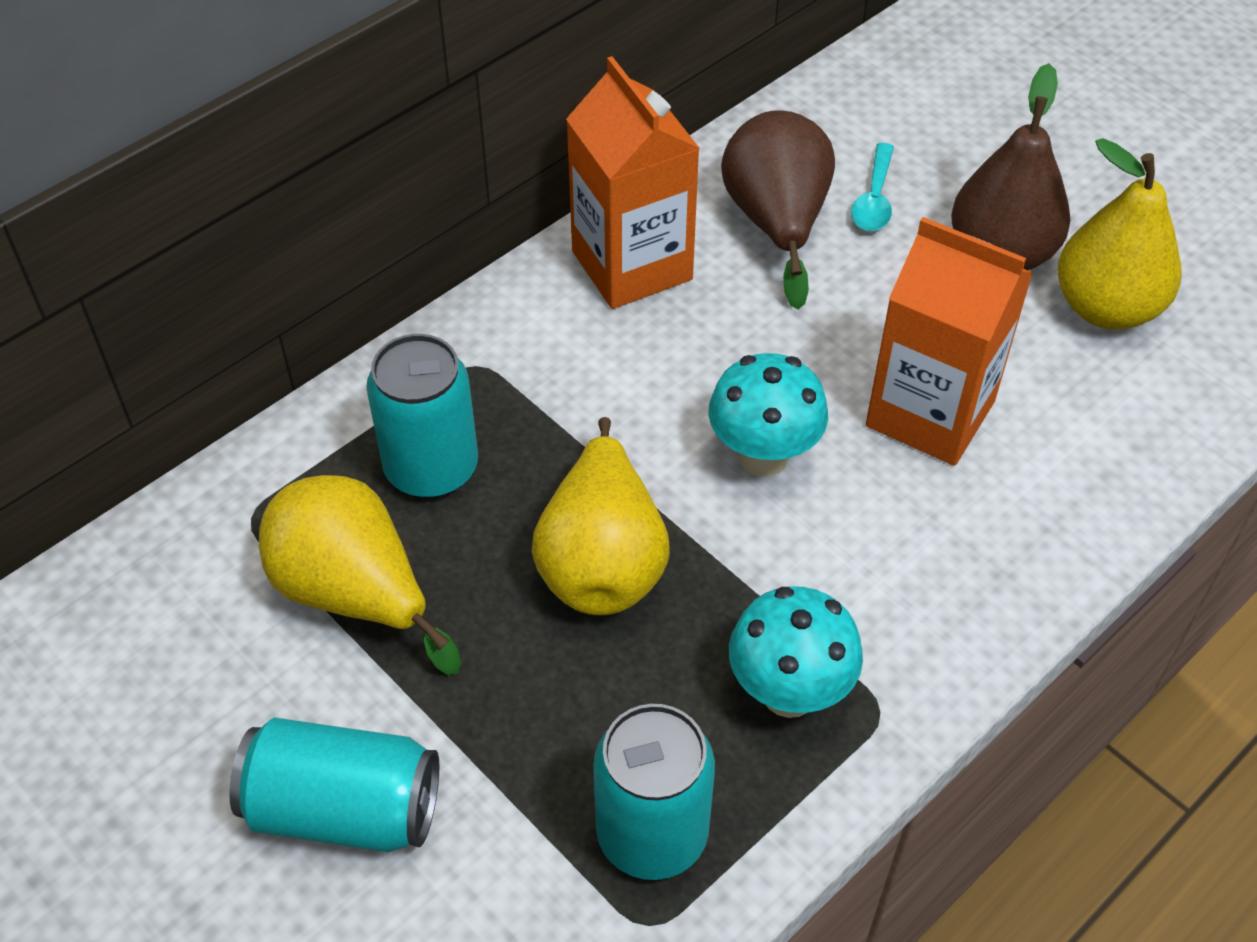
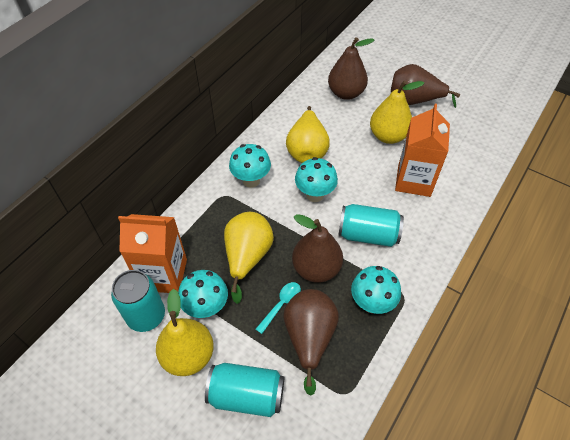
brown pear: 2 -> 4
turquoise mushroom: 2 -> 4
yellow pear: 3 -> 4

